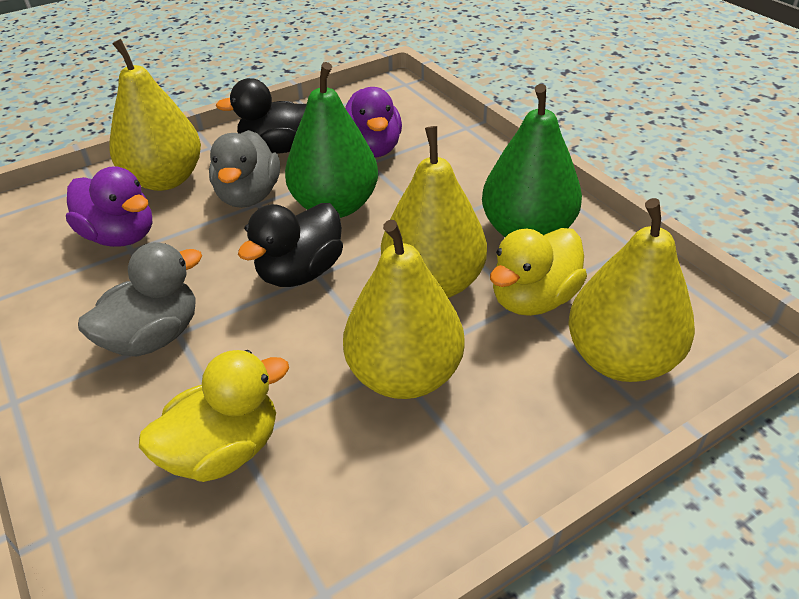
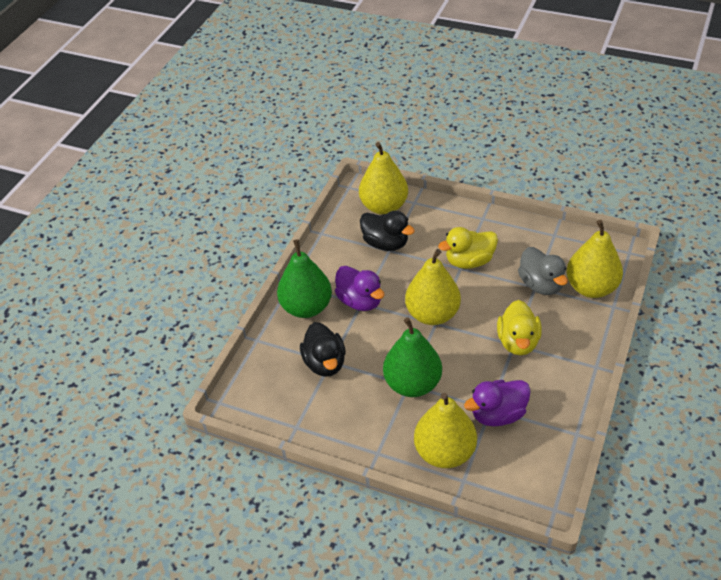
grey duck: 2 -> 1

